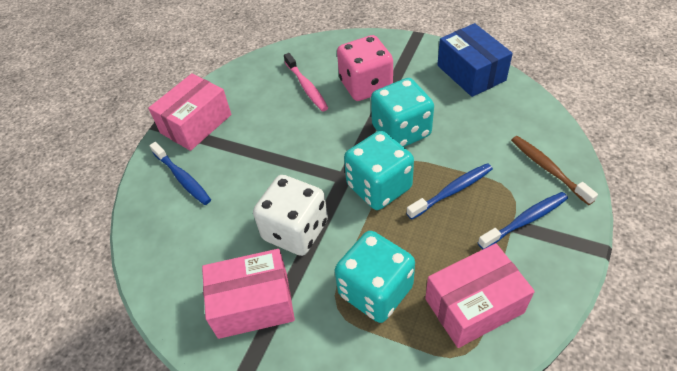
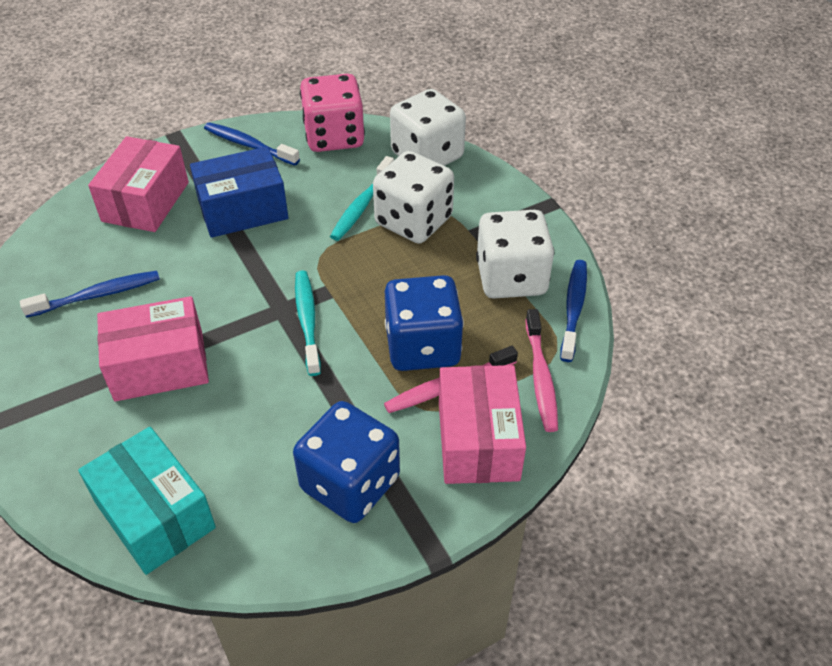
blue dice: 0 -> 2
brown toothbrush: 1 -> 0
pink toothbrush: 1 -> 2
turquoise box: 0 -> 1
turquoise dice: 3 -> 0
turquoise toothbrush: 0 -> 2
white dice: 1 -> 3

